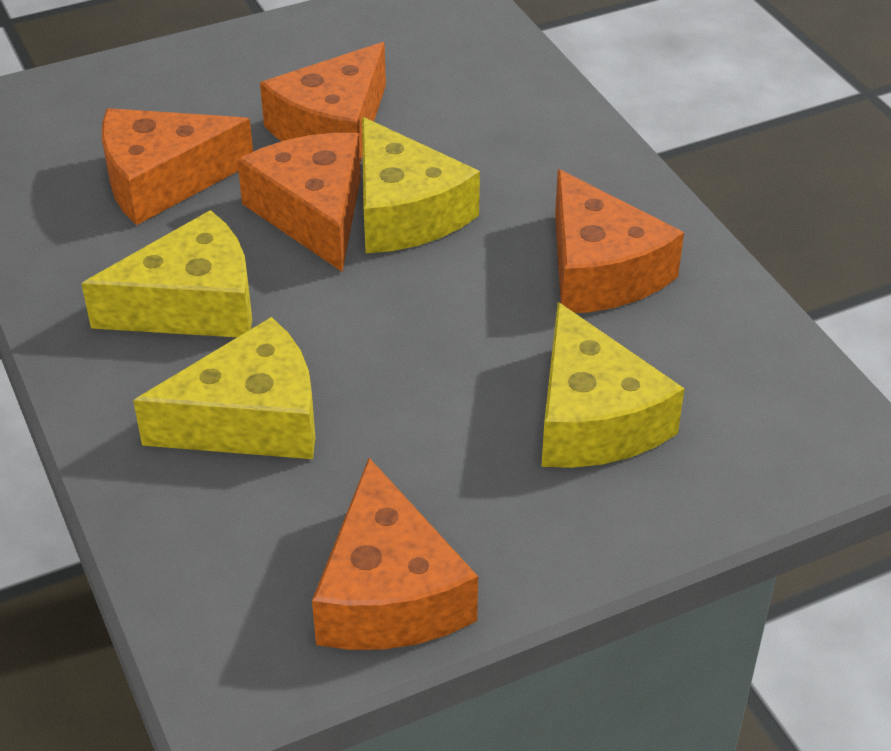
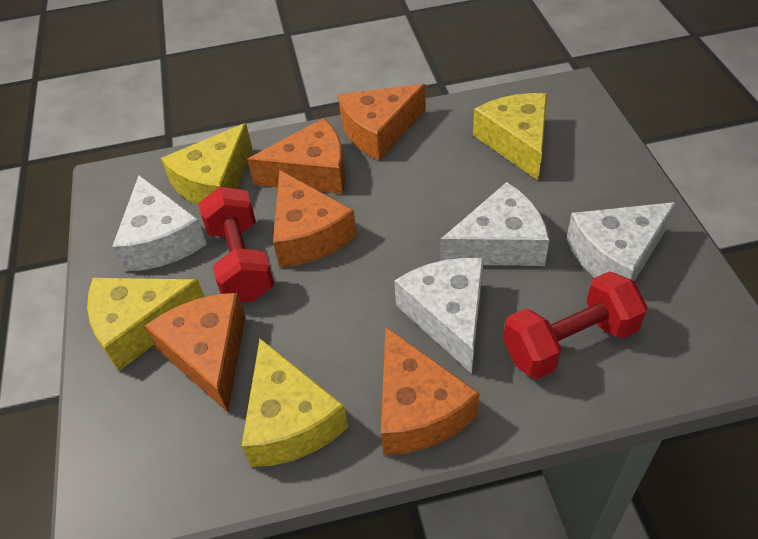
red dumbbell: 0 -> 2
white cheese: 0 -> 4

